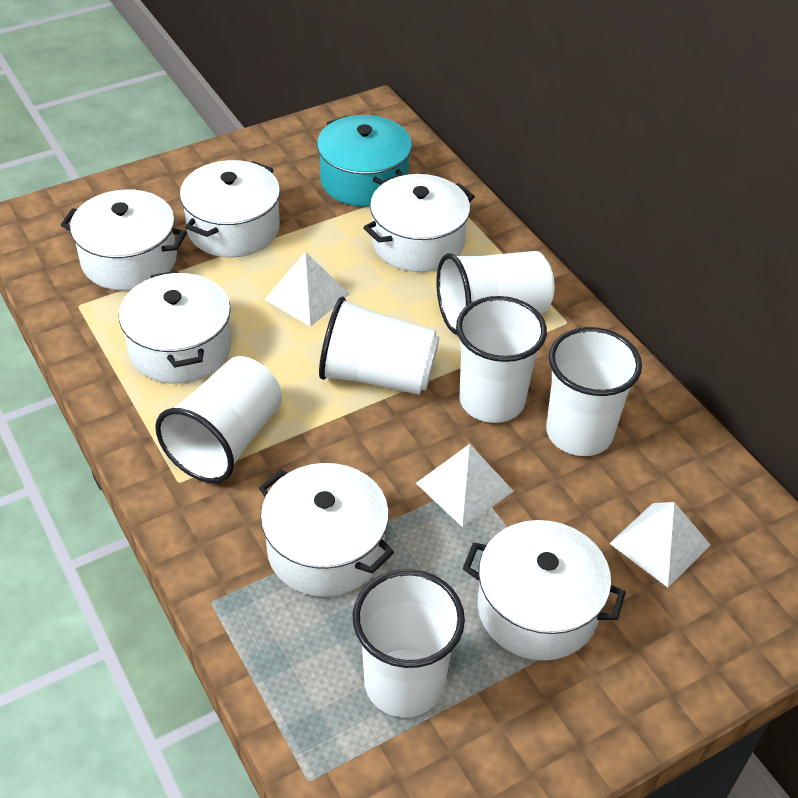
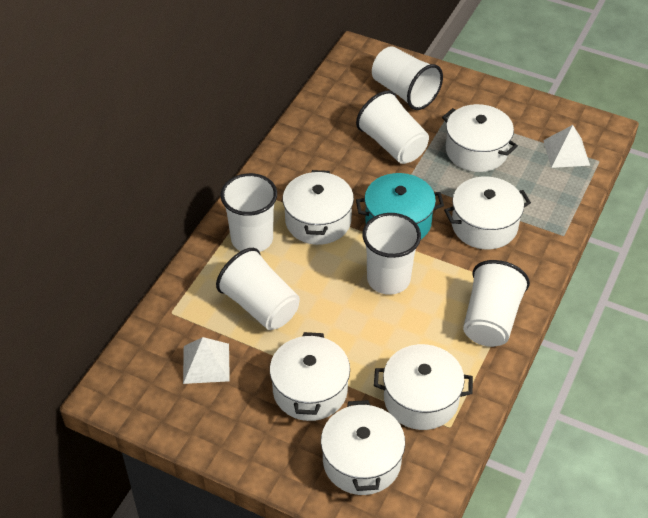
white pyramid: 3 -> 2

